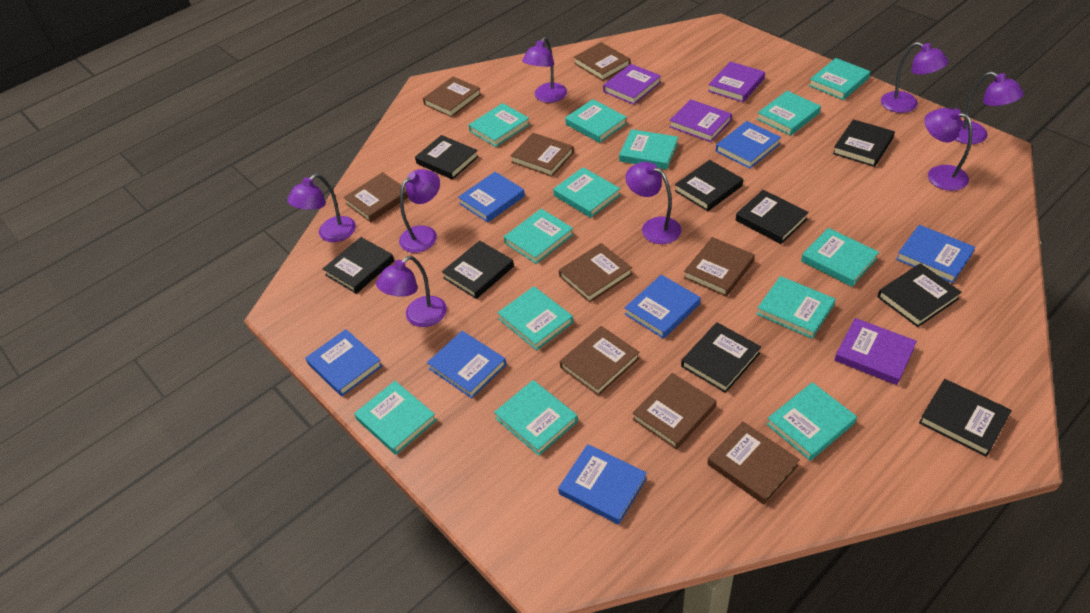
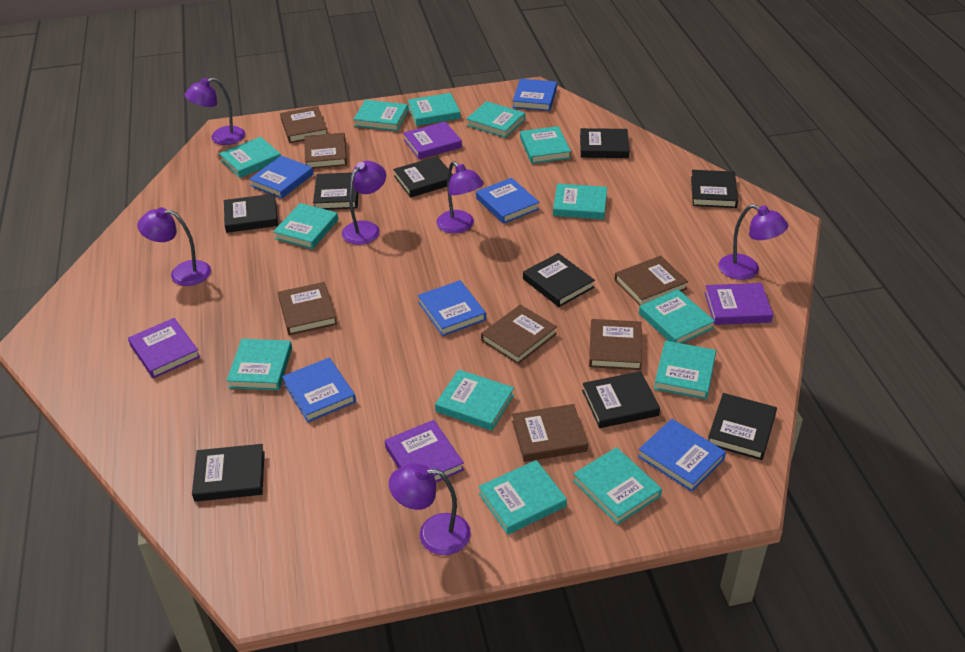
blue book: 7 -> 6
brown book: 9 -> 7
purple lamp: 8 -> 6

